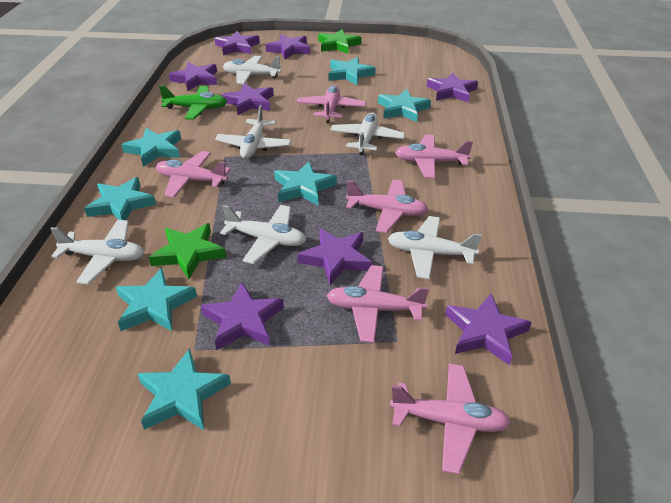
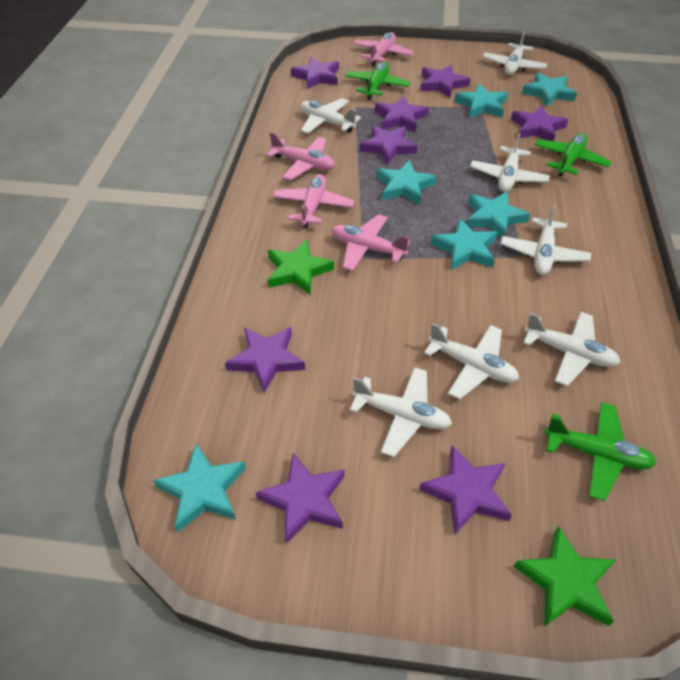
green plane: 1 -> 3
pink plane: 6 -> 4
turquoise star: 7 -> 6
white plane: 6 -> 7

